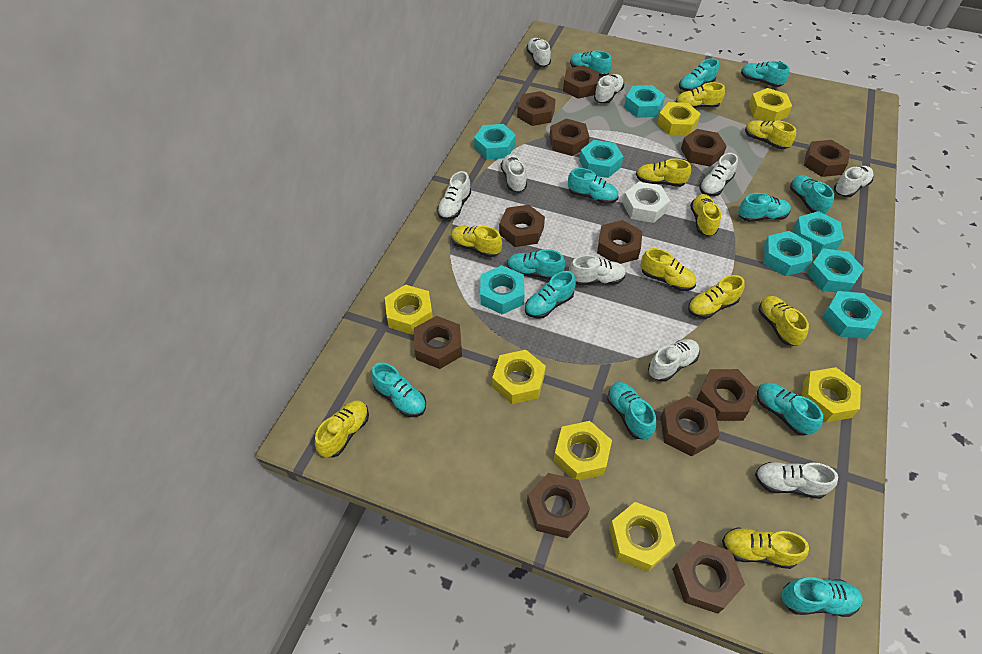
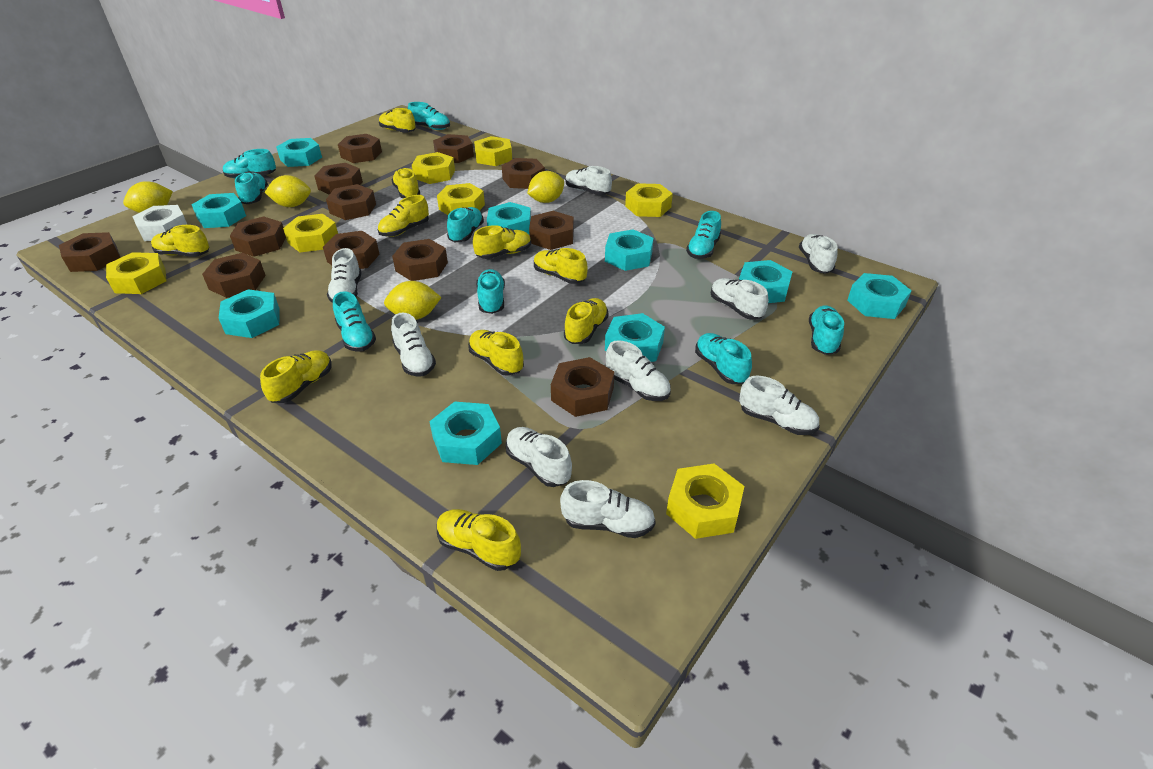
turquoise nut: 8 -> 9
turquoise shoe: 12 -> 9
yellow lemon: 0 -> 4

